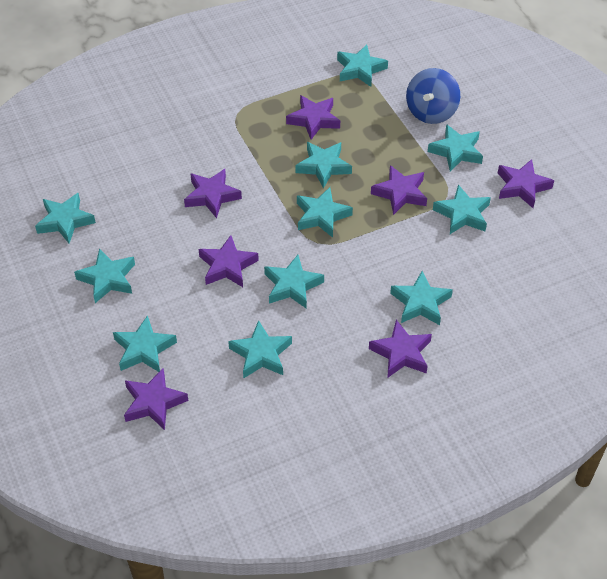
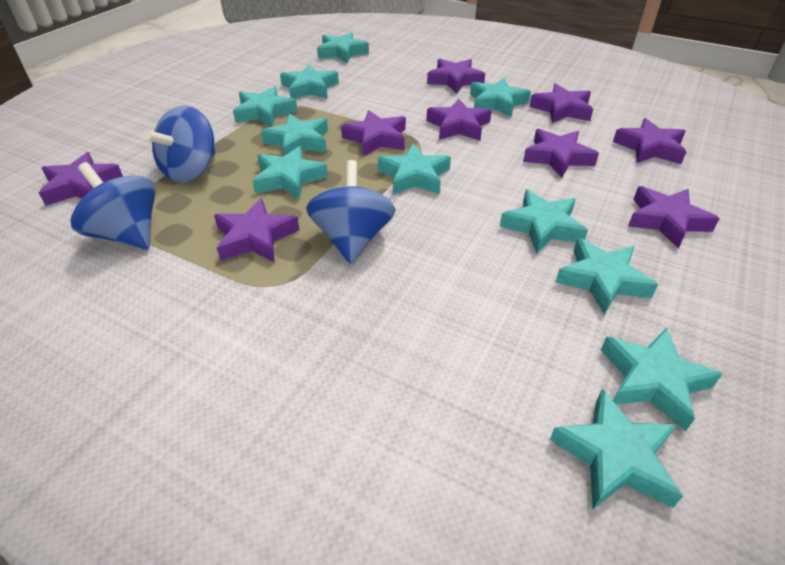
blue spinning top: 1 -> 3
purple star: 7 -> 9

